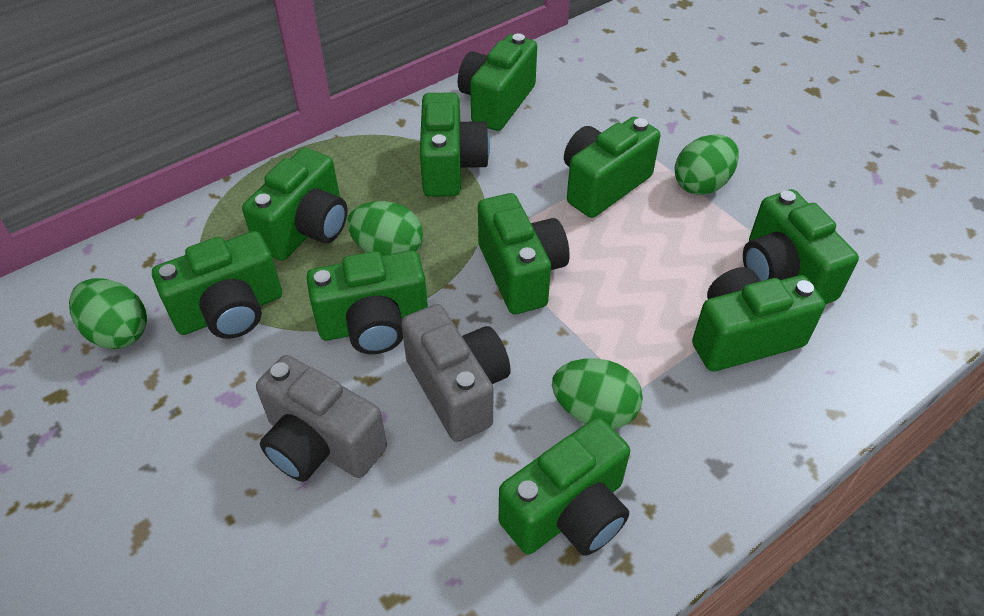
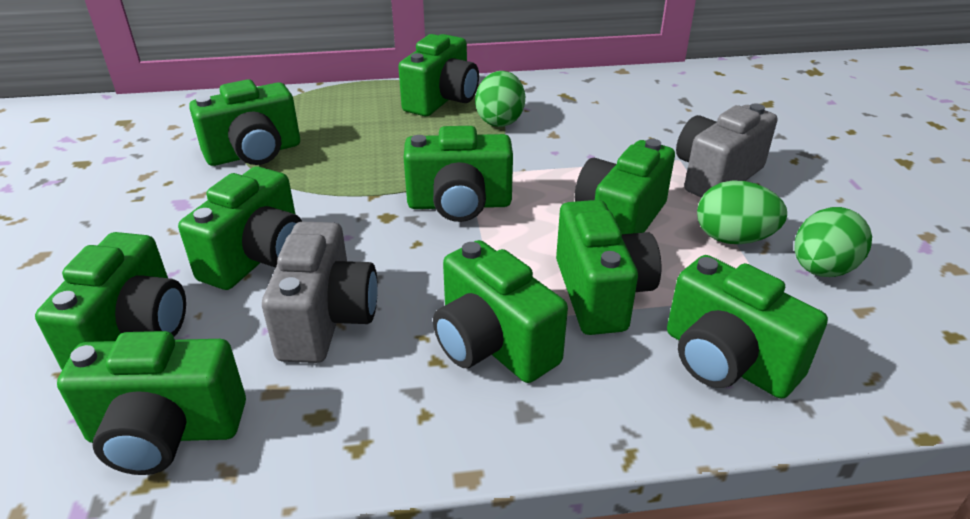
green egg: 4 -> 3

